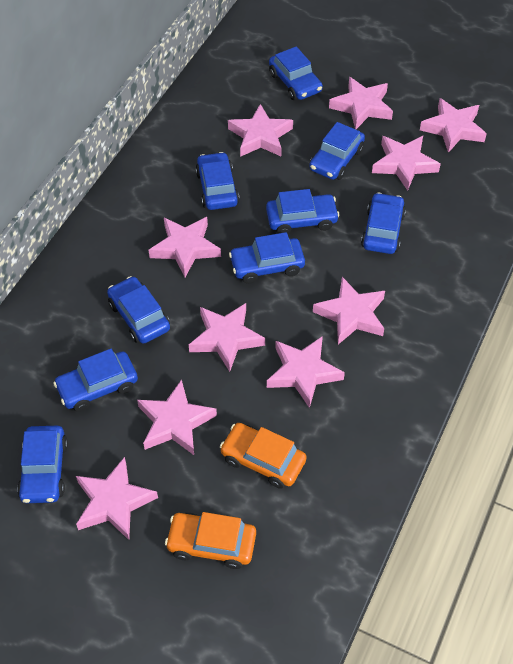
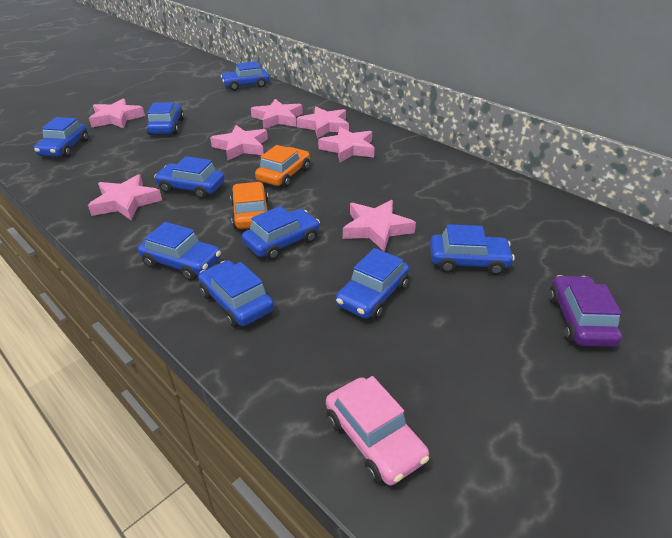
pink car: 0 -> 1
pink star: 10 -> 7
purple car: 0 -> 1

